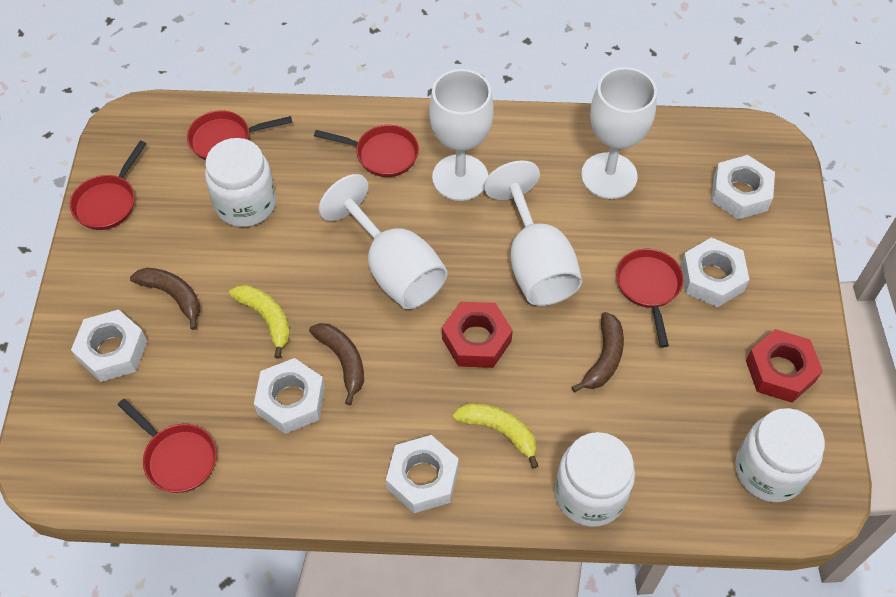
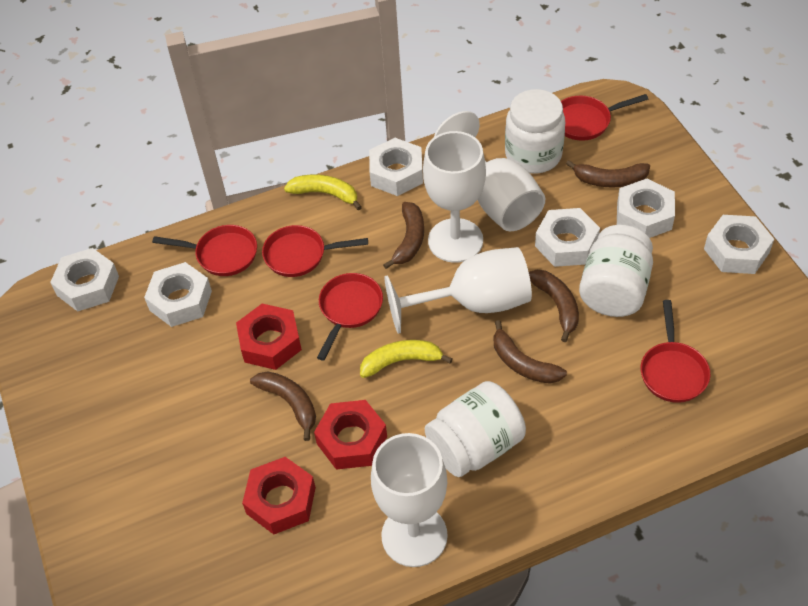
brown banana: 3 -> 5
red nut: 2 -> 3
white nut: 5 -> 6

